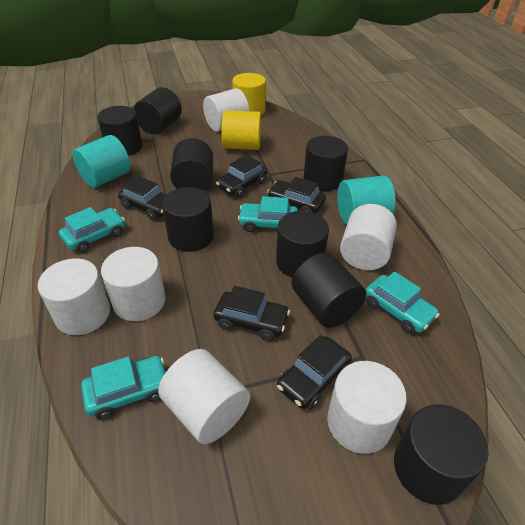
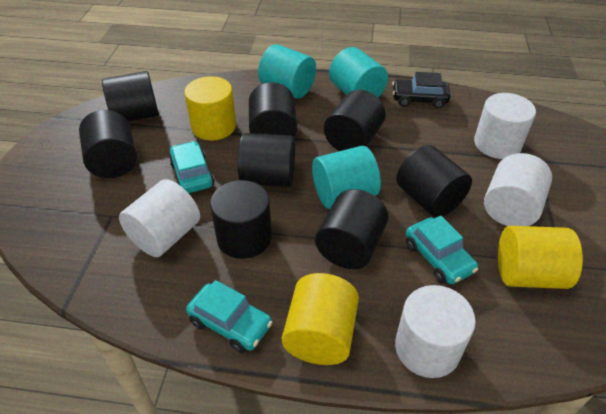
black car: 5 -> 1
turquoise car: 4 -> 3
turquoise cylinder: 2 -> 3
white cylinder: 6 -> 4
yellow cylinder: 2 -> 3

